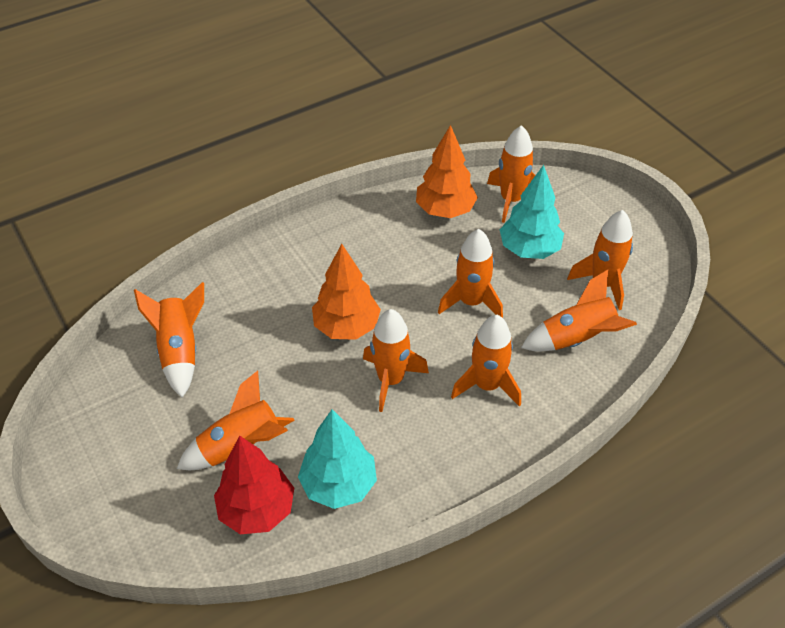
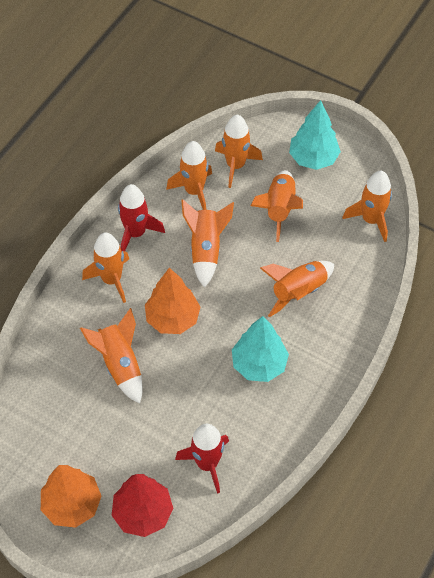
red rocket: 0 -> 2

